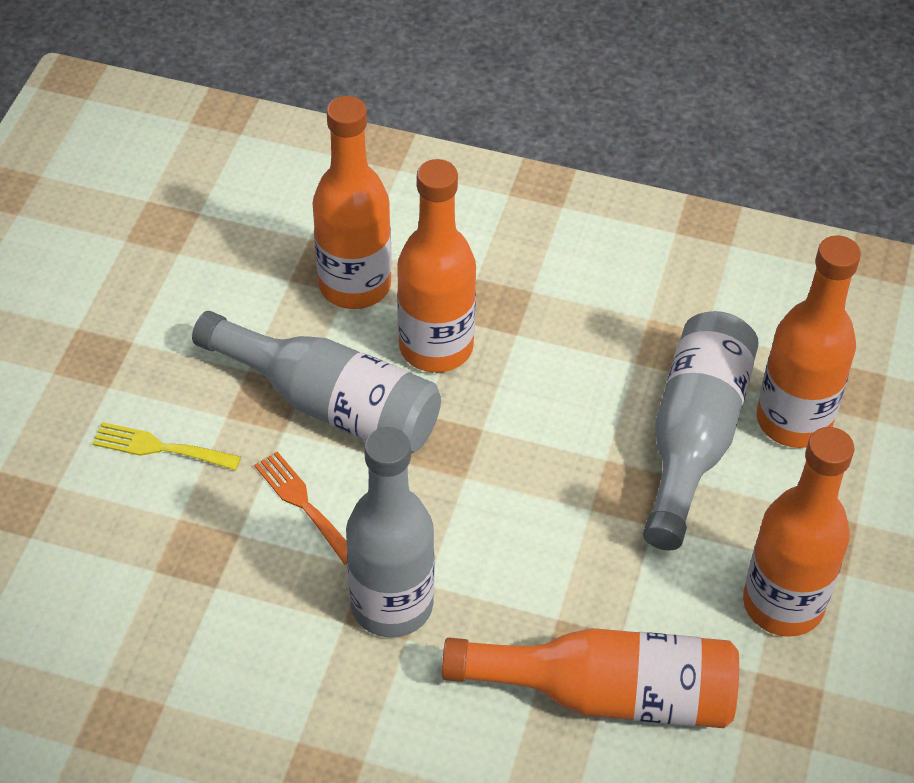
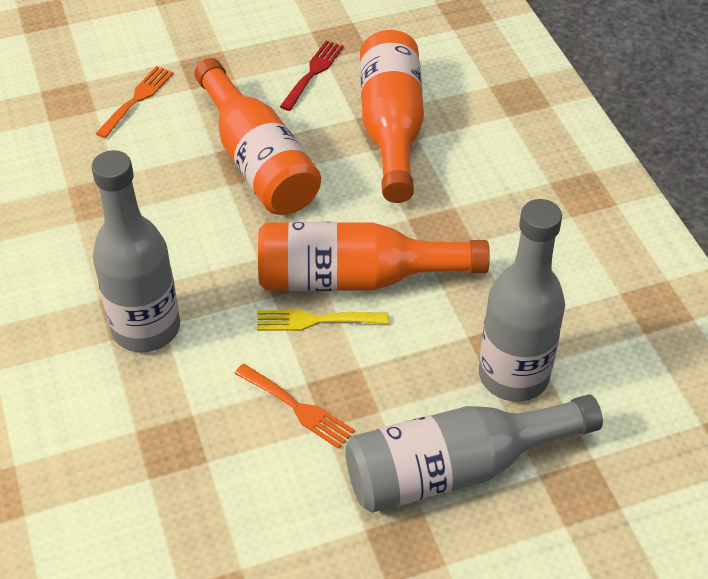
orange bottle: 5 -> 3
orange fork: 1 -> 2
red fork: 0 -> 1

